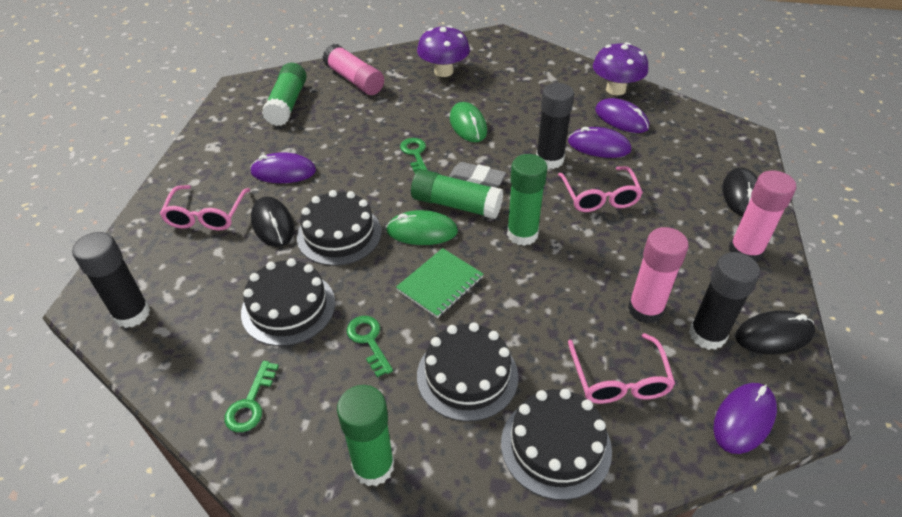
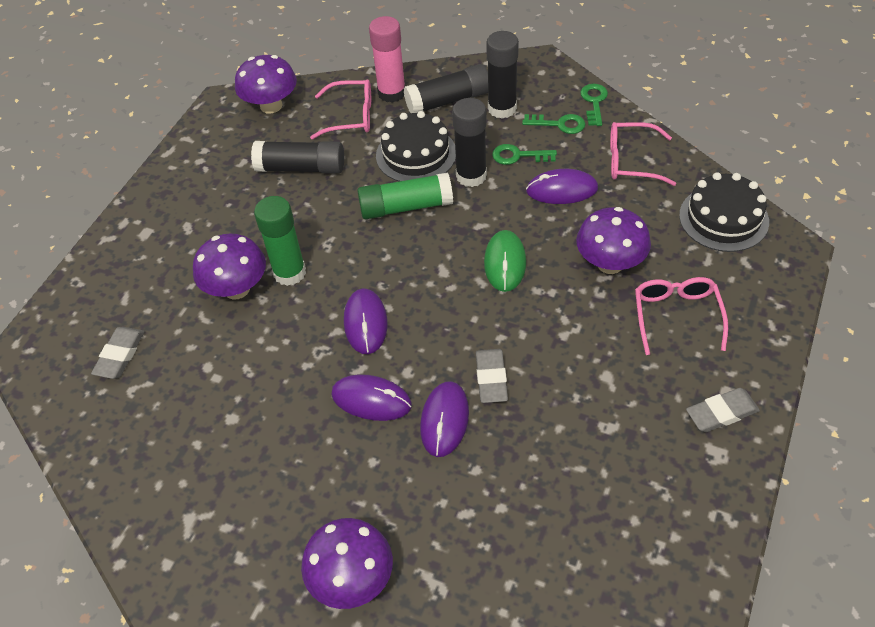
black cake: 4 -> 2
black glue stick: 3 -> 4
black mouse: 3 -> 0
green glue stick: 4 -> 2
green mouse: 2 -> 1
green notebook: 1 -> 0
grey eraser: 1 -> 3
pink glue stick: 3 -> 1
purple mushroom: 2 -> 4

